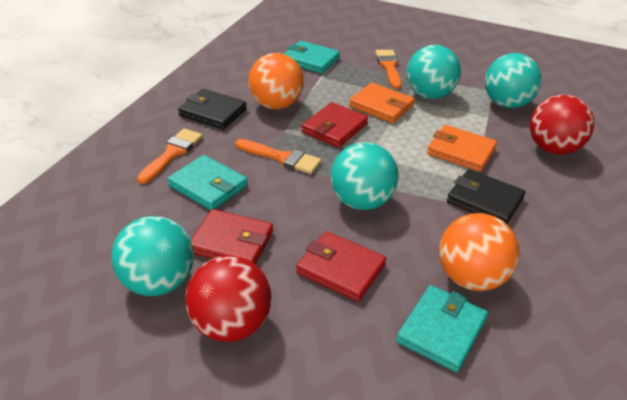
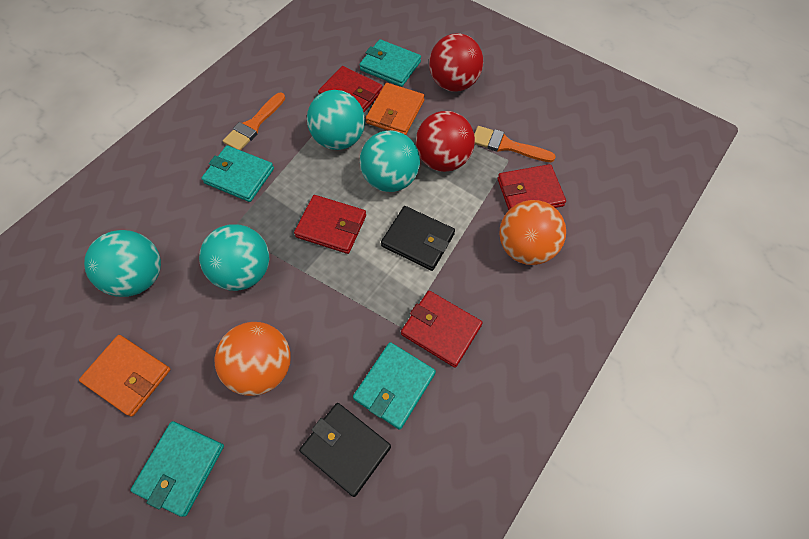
orange brush: 3 -> 2
red wallet: 3 -> 4
turquoise wallet: 3 -> 4

